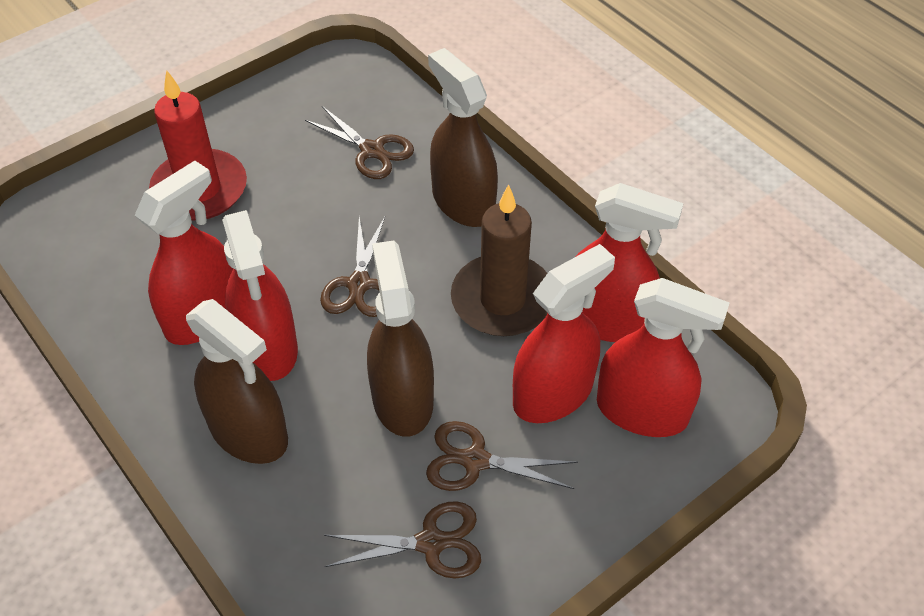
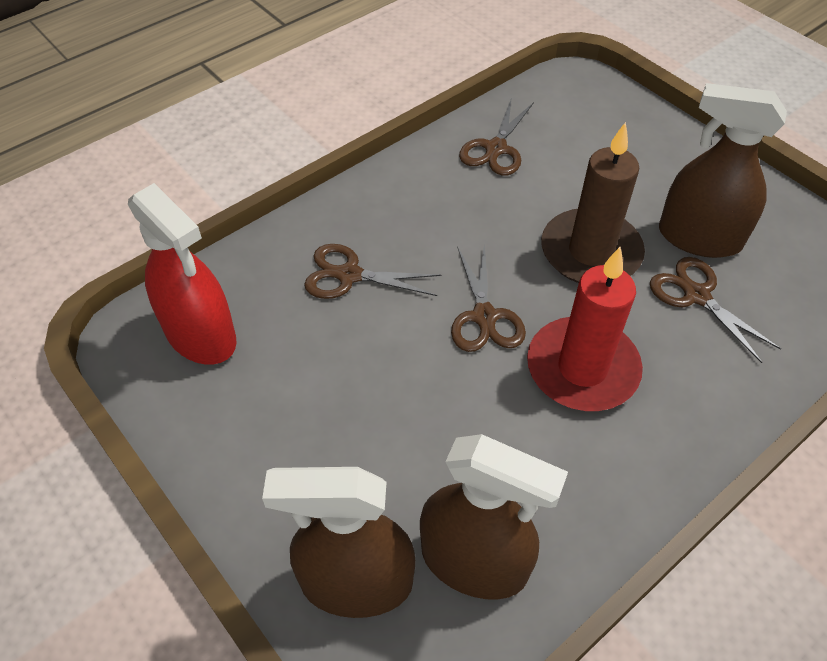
red spray bottle: 5 -> 1

